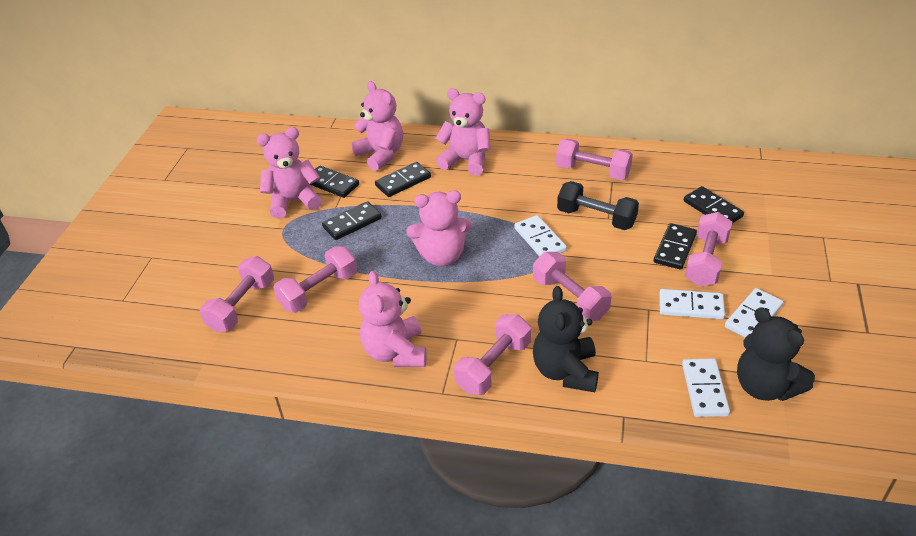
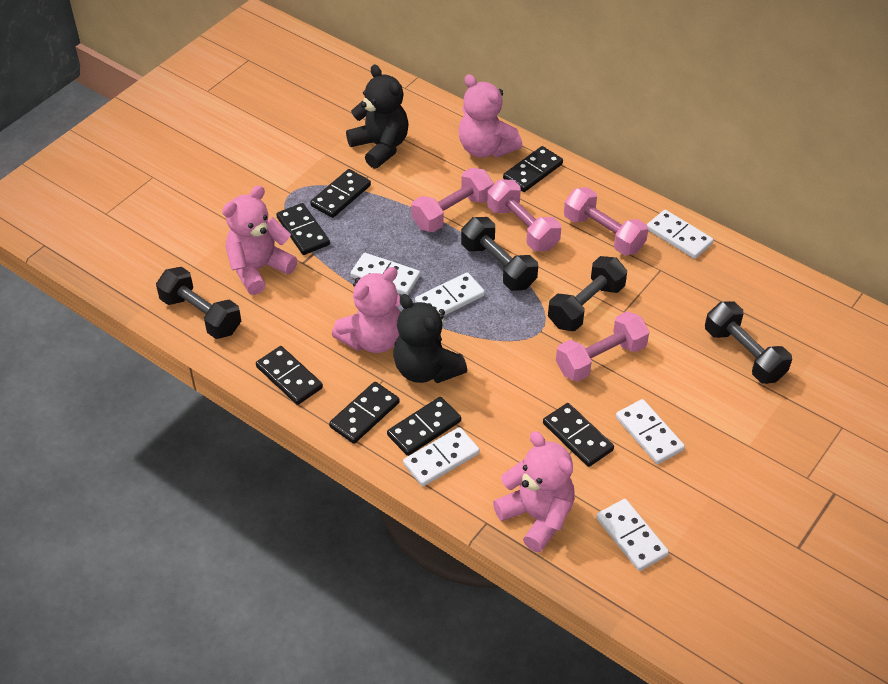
black domino: 5 -> 7
black dumbbell: 1 -> 4
pink dumbbell: 6 -> 4
pink teddy bear: 5 -> 4
white domino: 4 -> 6

